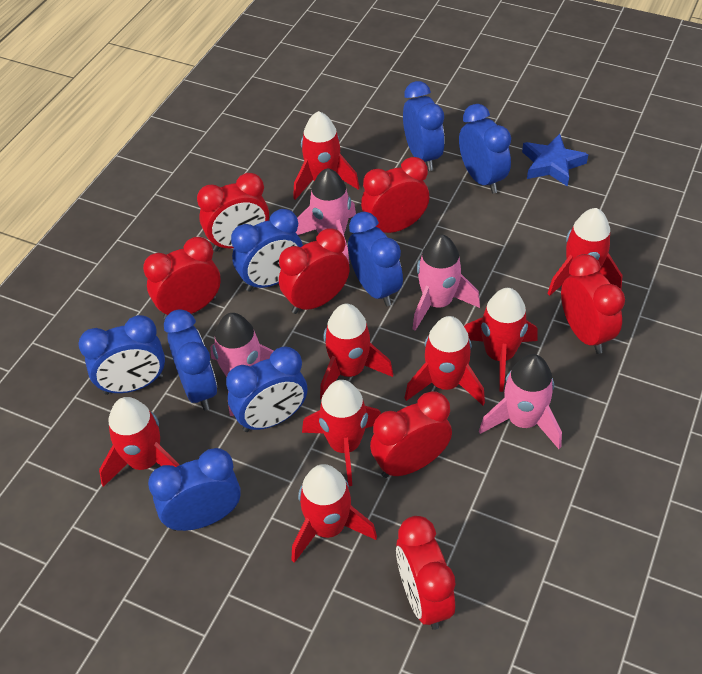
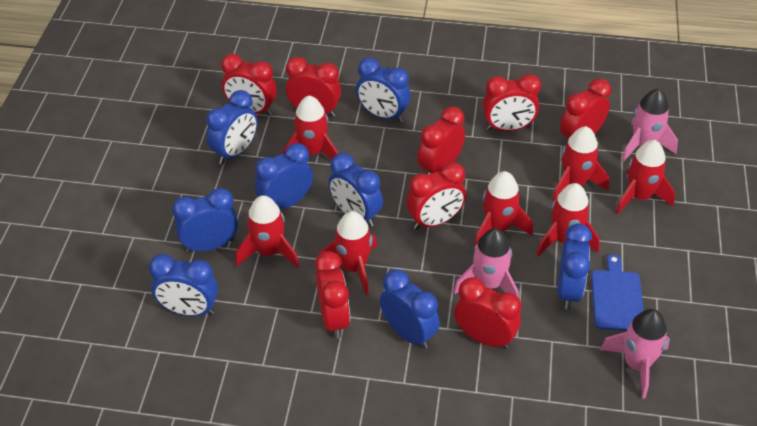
blue cutting board: 0 -> 1
blue star: 1 -> 0
pink rocket: 4 -> 3
red clock: 7 -> 8
red rocket: 8 -> 7

